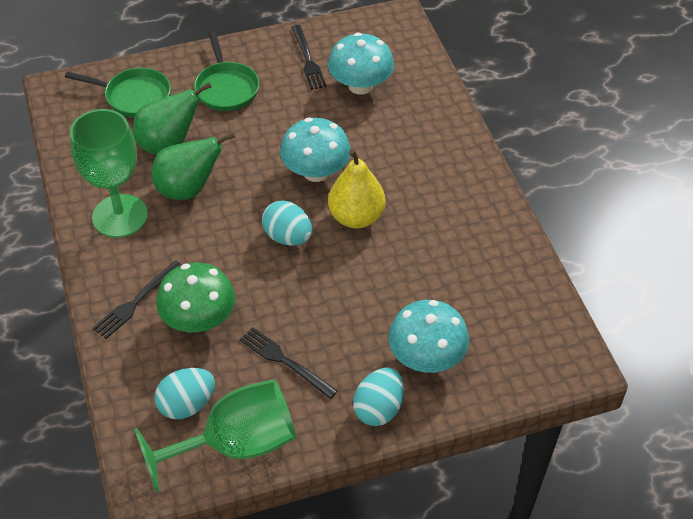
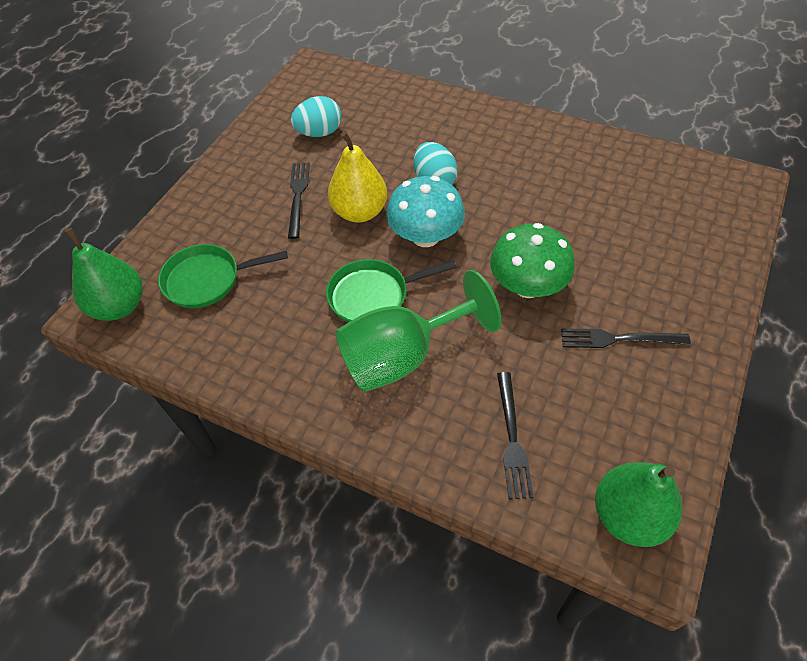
green goblet: 2 -> 1
turquoise egg: 3 -> 2
turquoise mushroom: 3 -> 1

